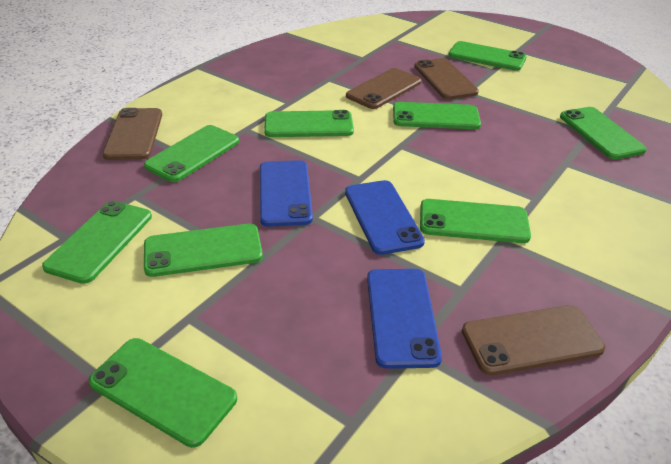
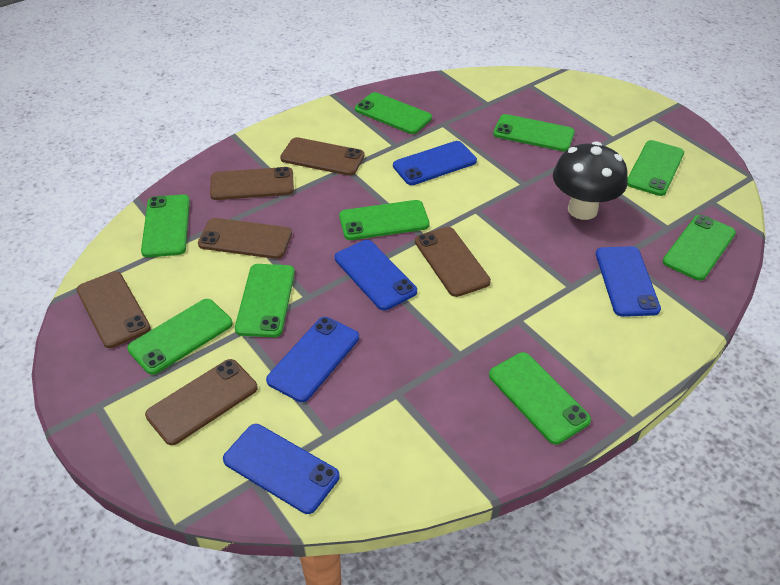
black mushroom: 0 -> 1
blue phone: 3 -> 5
brown phone: 4 -> 6

